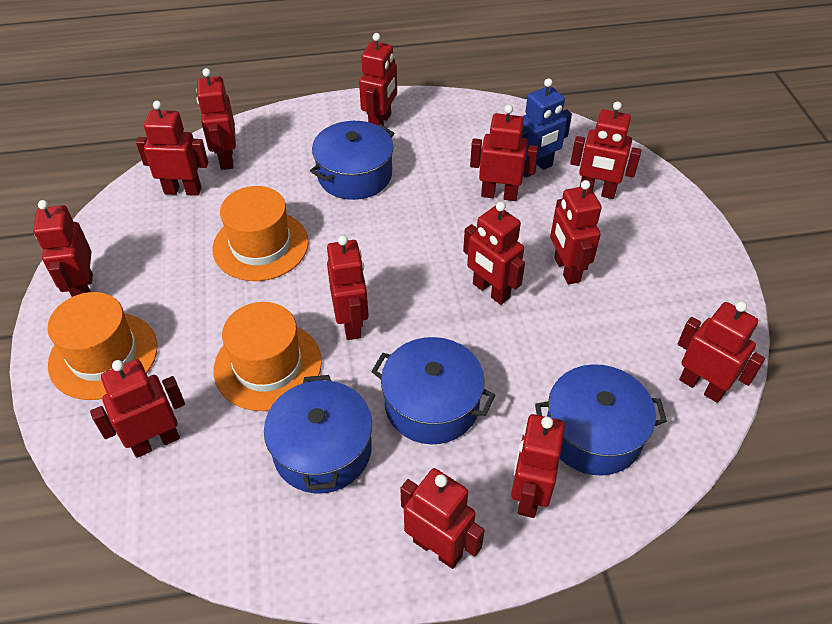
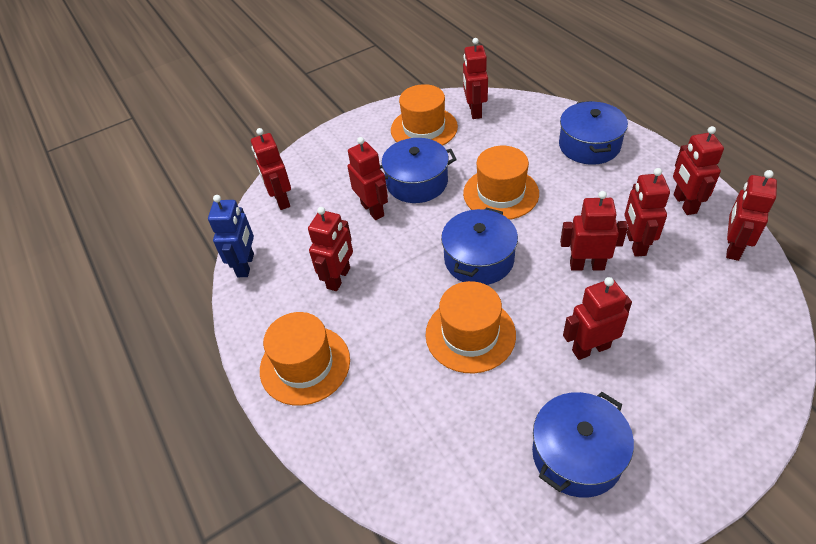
orange hat: 3 -> 4
red robot: 13 -> 9

